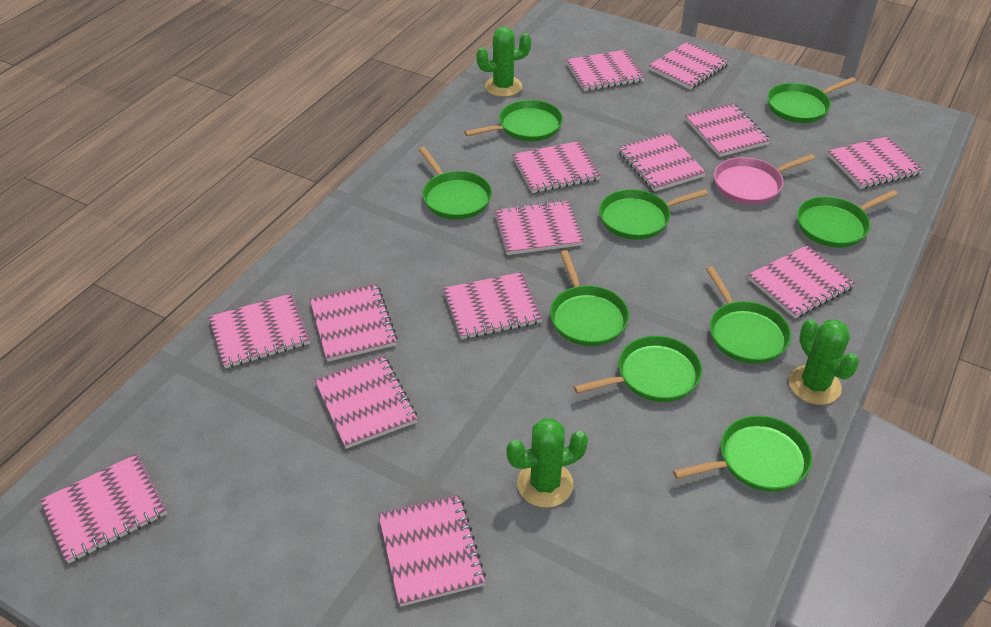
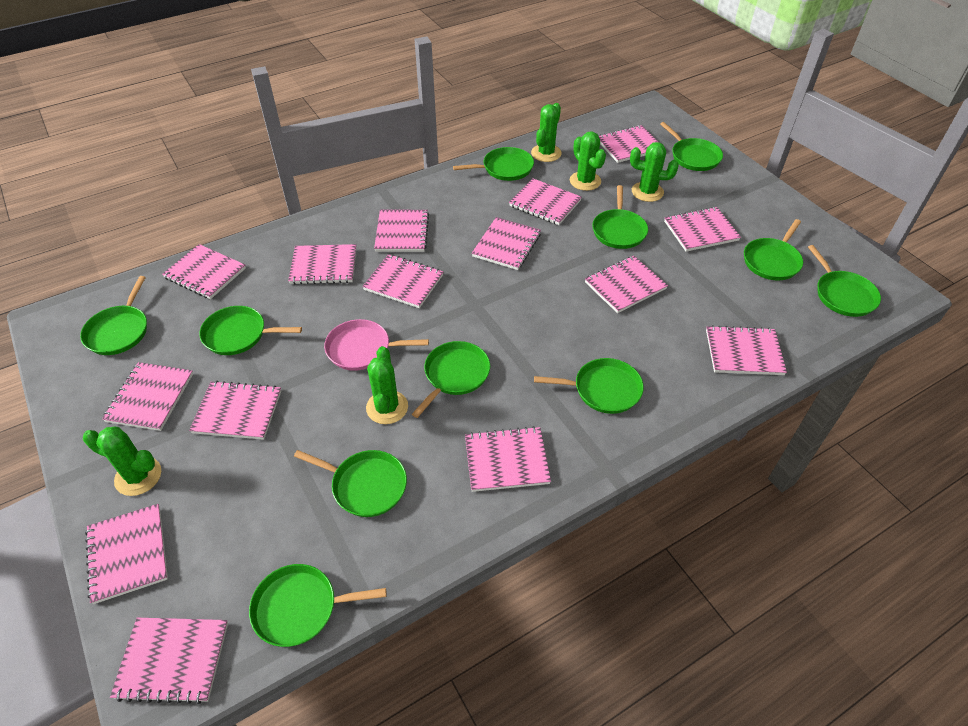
green cactus: 3 -> 5
green pan: 9 -> 11
pink notebook: 14 -> 15

